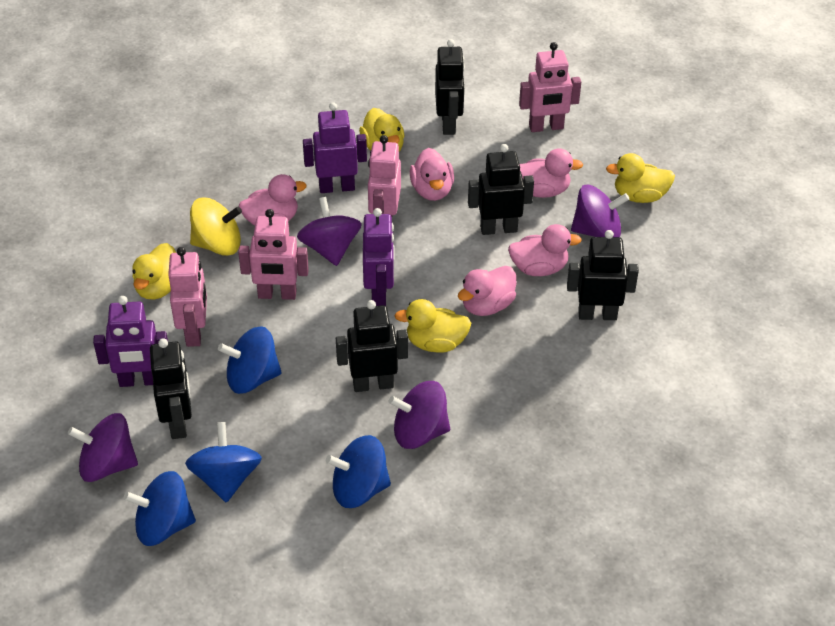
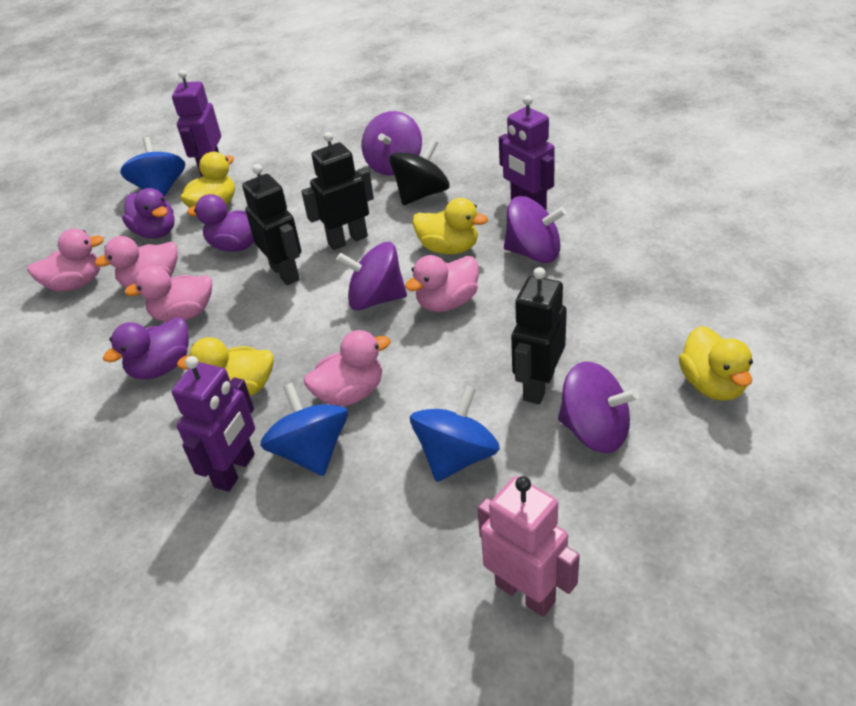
black robot: 5 -> 3
black spinning top: 0 -> 1
blue spinning top: 4 -> 3
pink robot: 4 -> 1
purple duck: 0 -> 3
yellow spinning top: 1 -> 0

